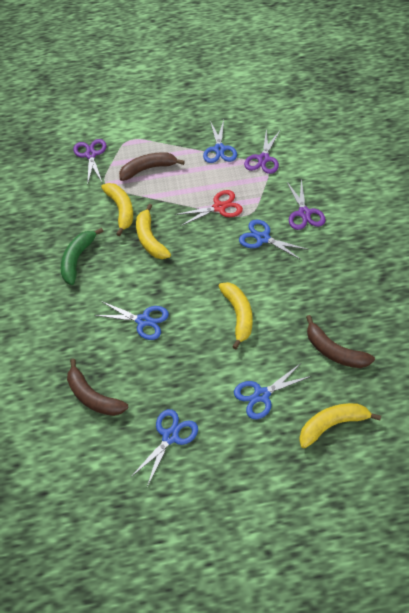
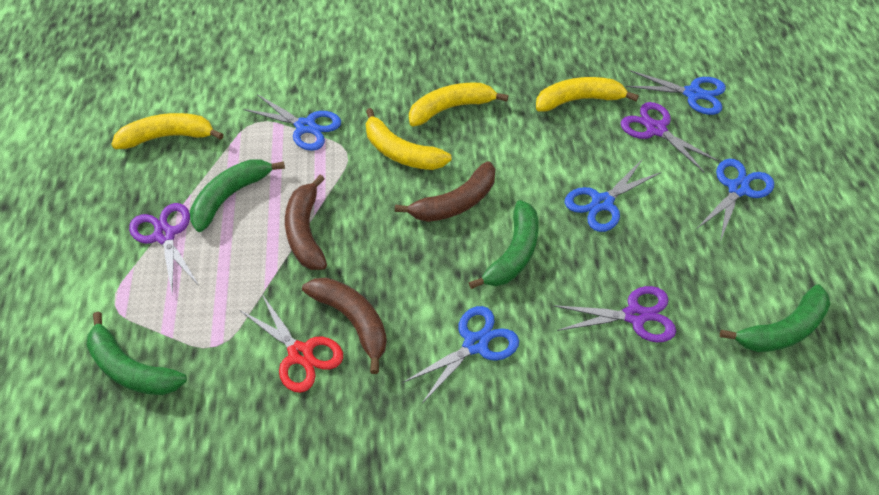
green banana: 1 -> 4

